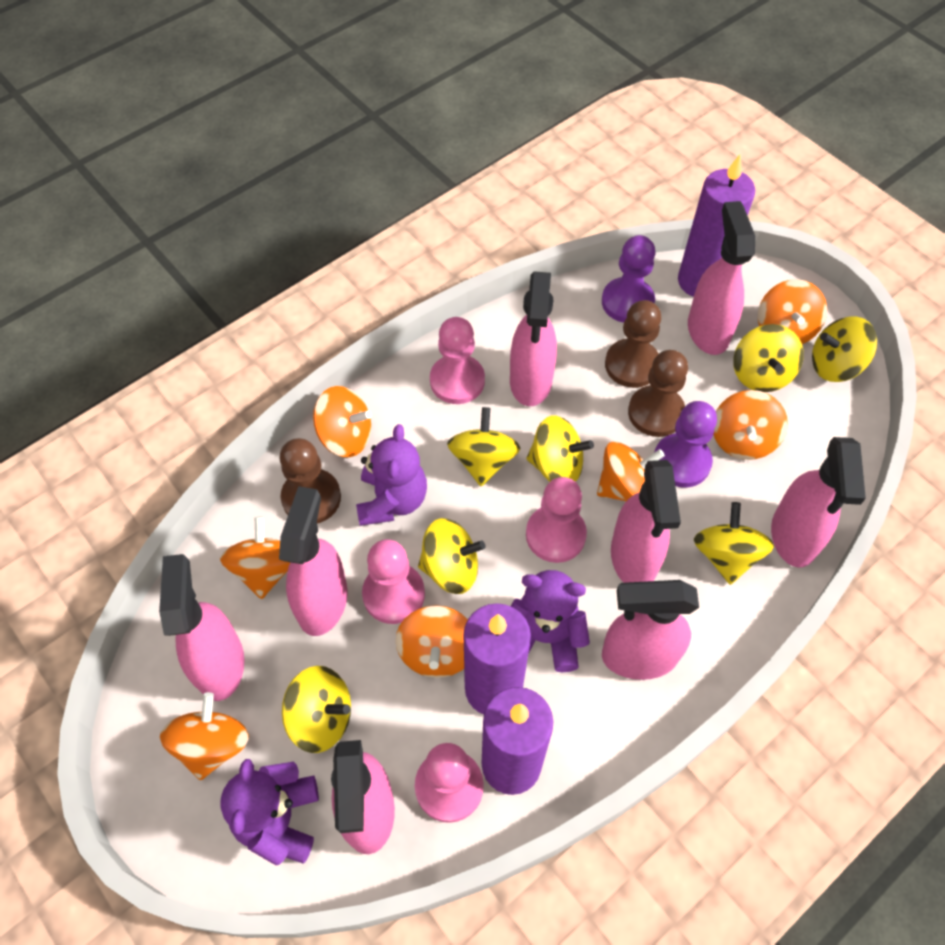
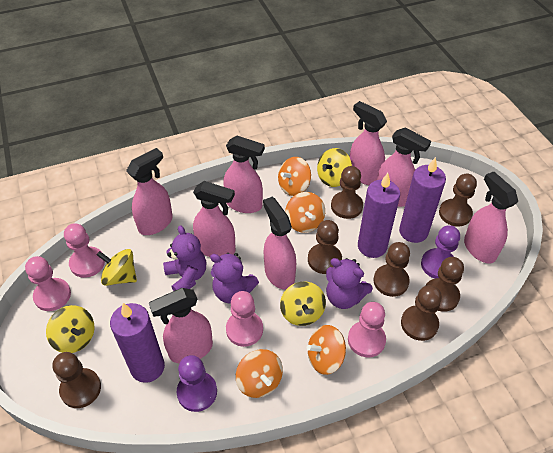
brown pawn: 3 -> 7
orange spinning top: 7 -> 4
yellow spinning top: 7 -> 4

